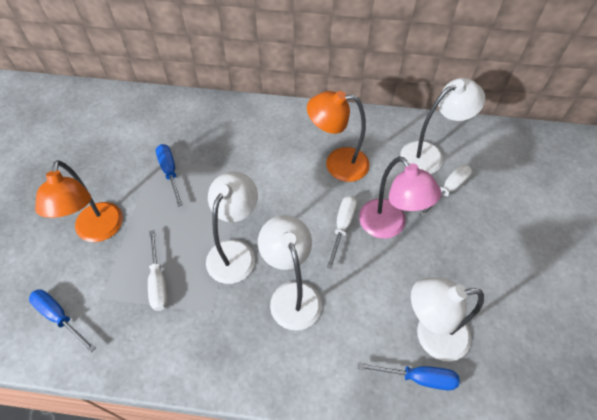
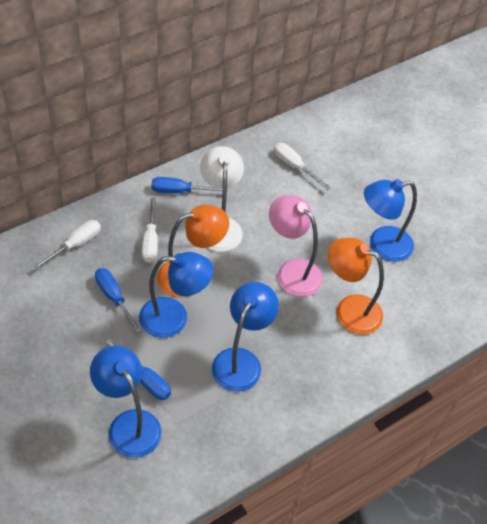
blue lamp: 0 -> 4
white lamp: 4 -> 1

